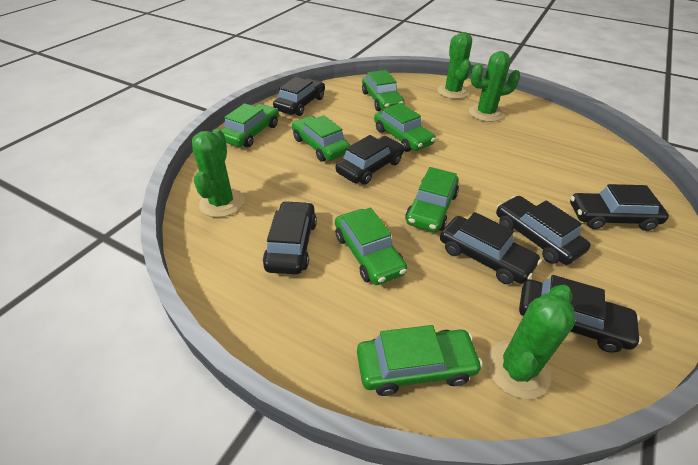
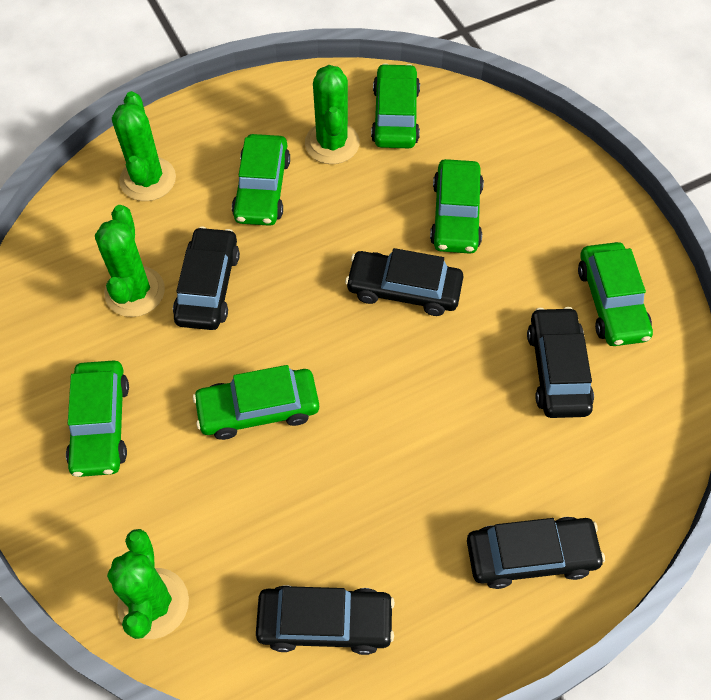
black car: 7 -> 5
green car: 7 -> 6

